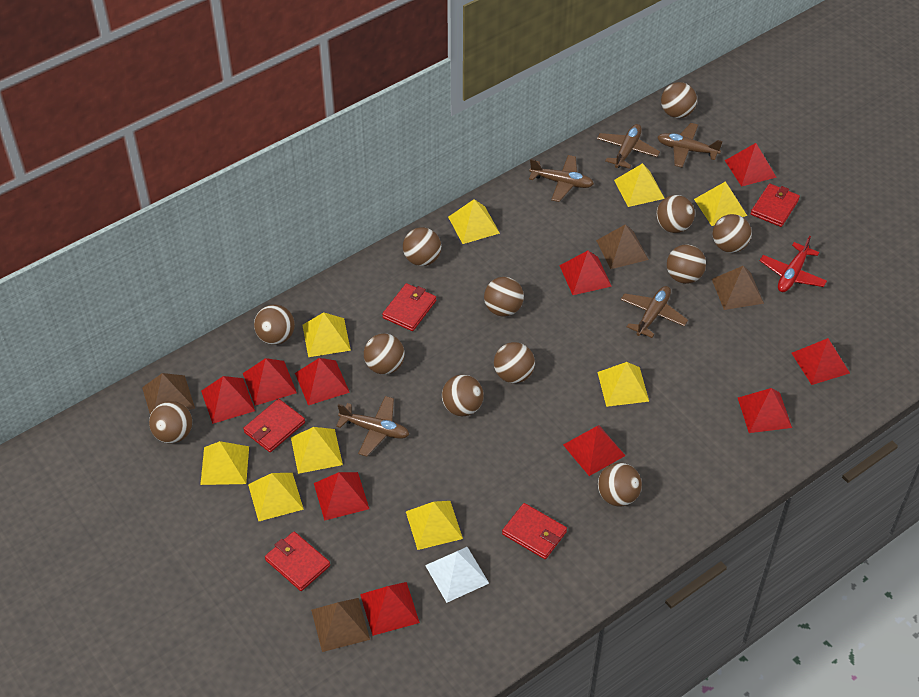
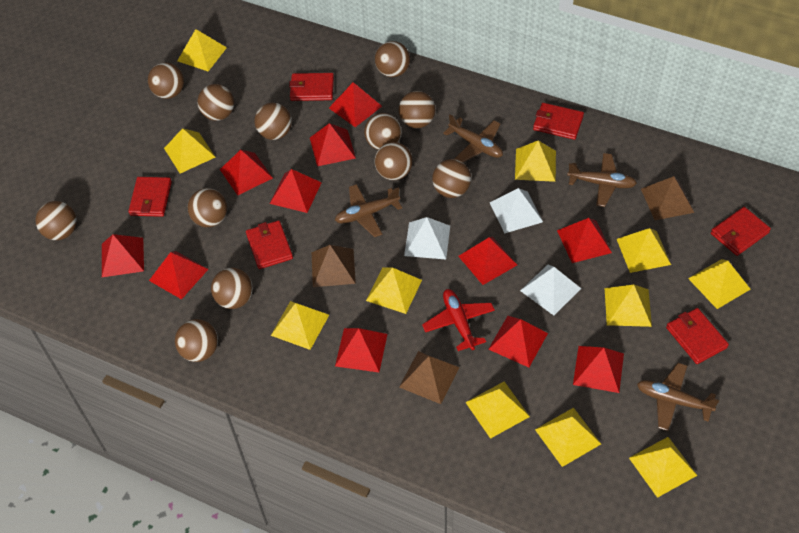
brown plane: 5 -> 4
brown pyramid: 4 -> 3
red pyramid: 10 -> 11
red wallet: 5 -> 6
white pyramid: 1 -> 3
yellow pyramid: 9 -> 11

